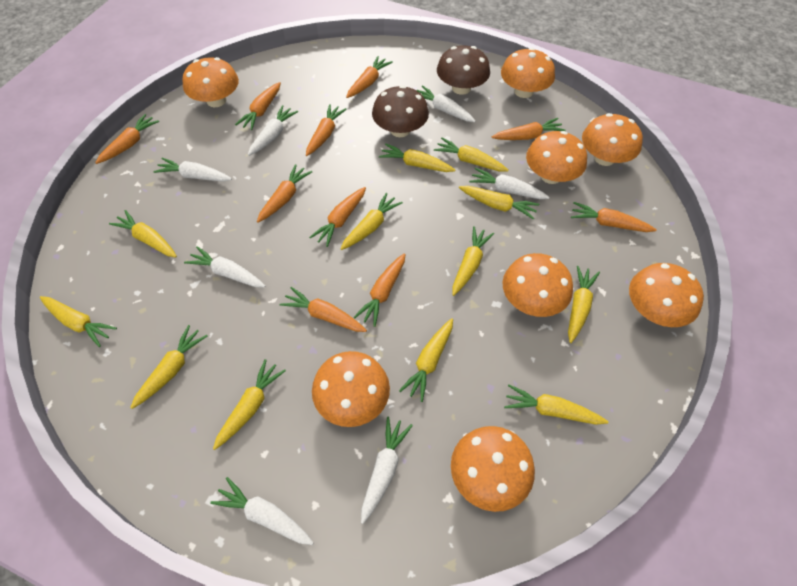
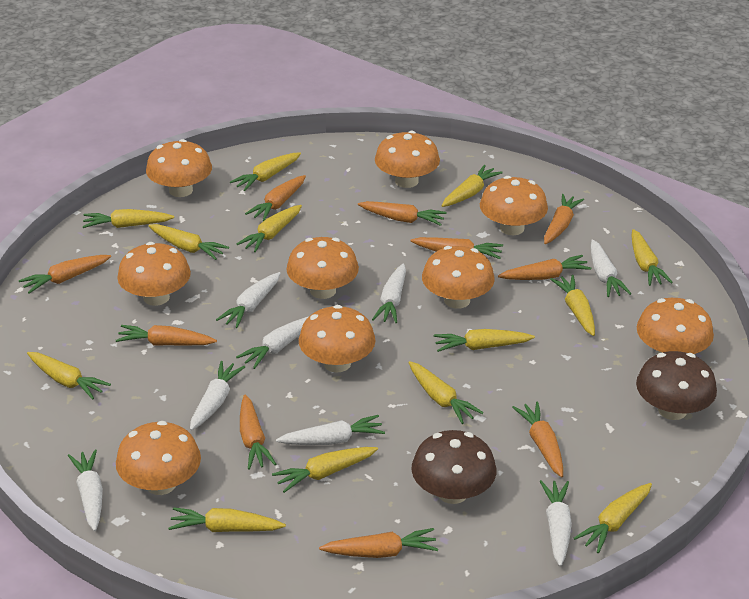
orange mushroom: 8 -> 9
white carrot: 7 -> 8
yellow carrot: 12 -> 13

